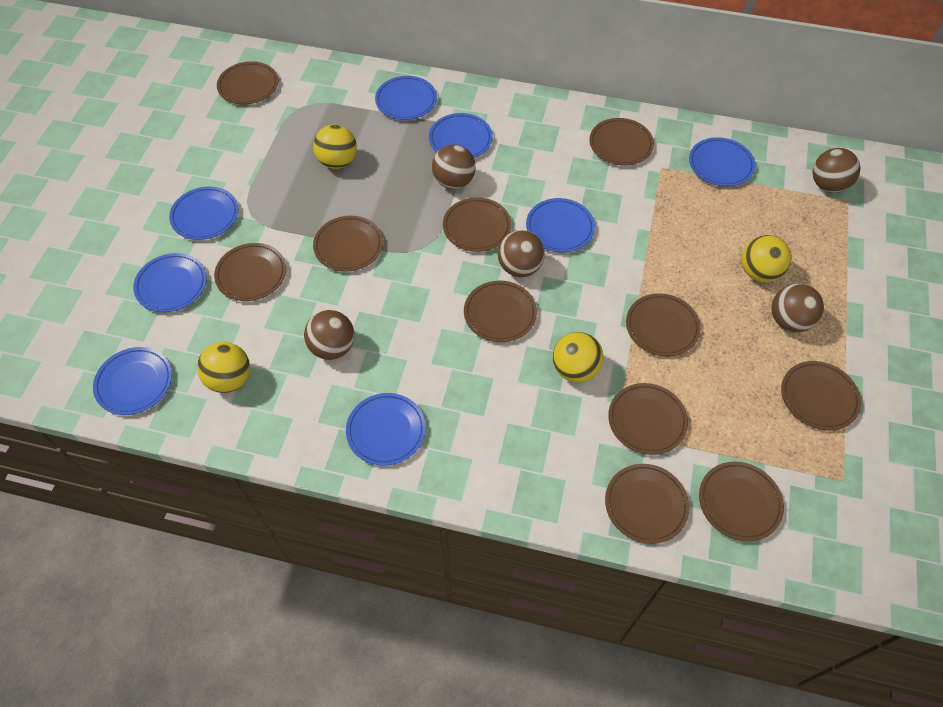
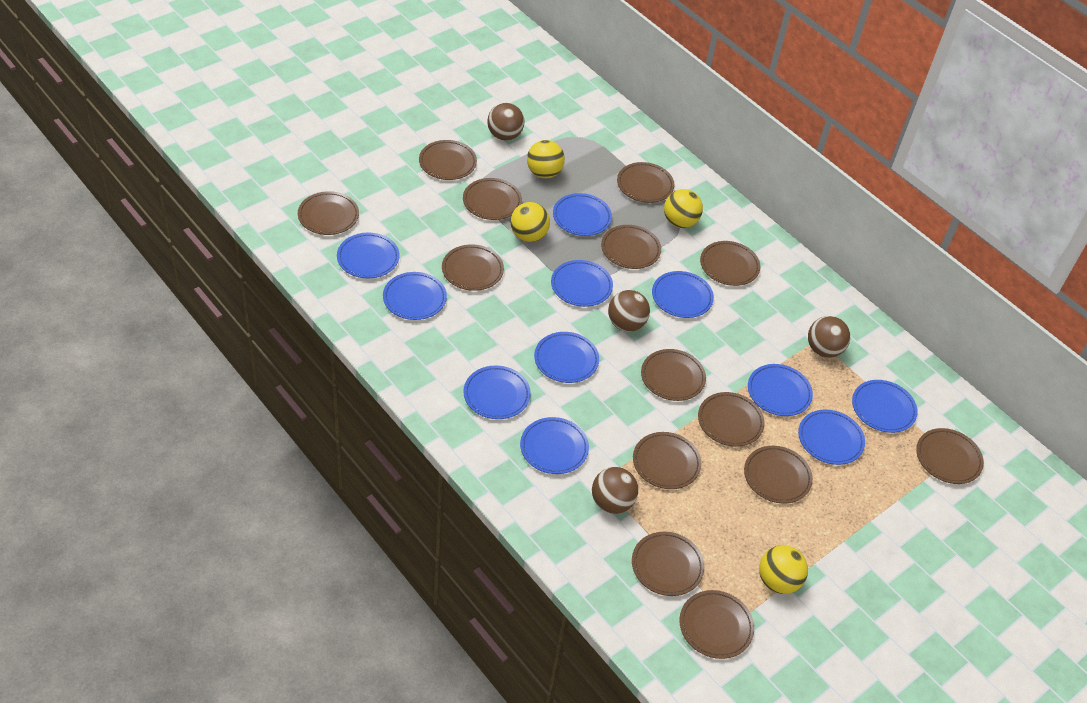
blue plate: 8 -> 11
brown ball: 5 -> 4
brown plate: 11 -> 14

